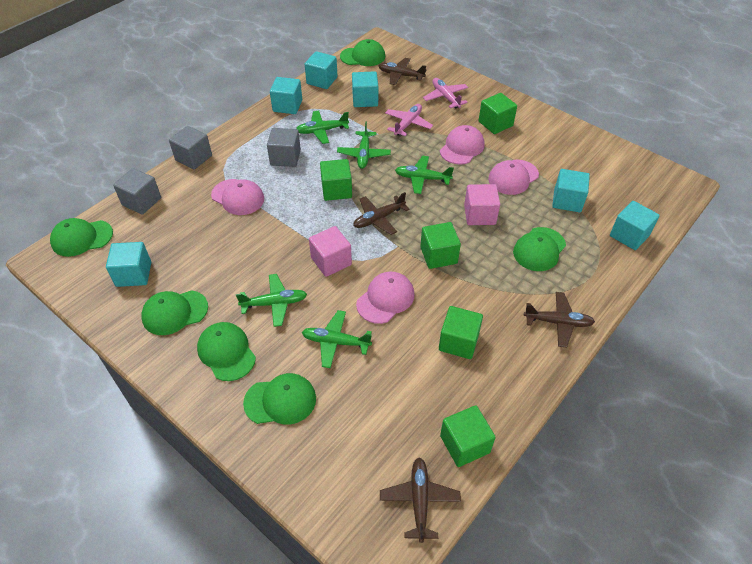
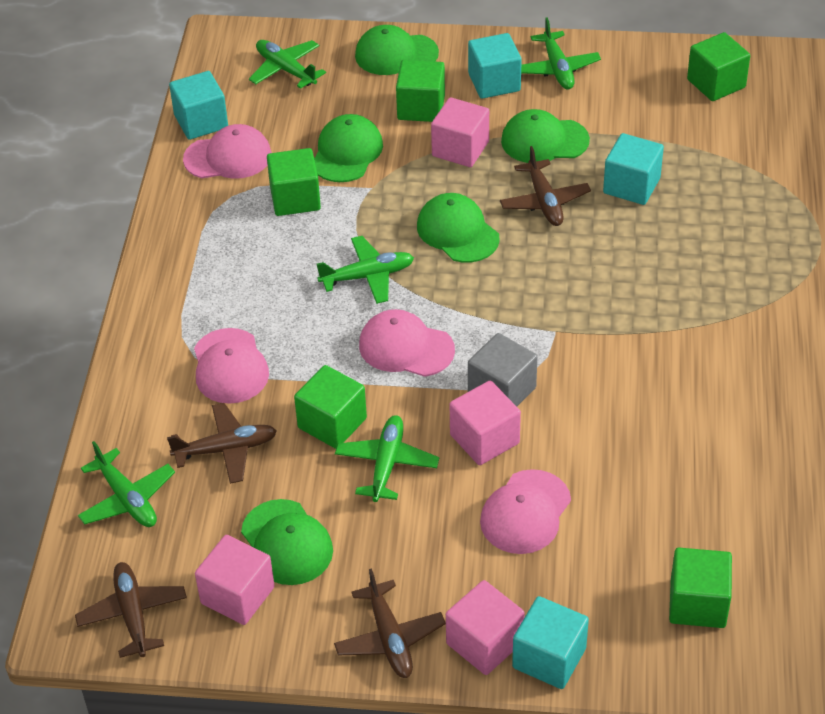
green cap: 6 -> 5
grey cube: 3 -> 1
pink cube: 2 -> 4
pink plane: 2 -> 0
turquoise cube: 6 -> 4

